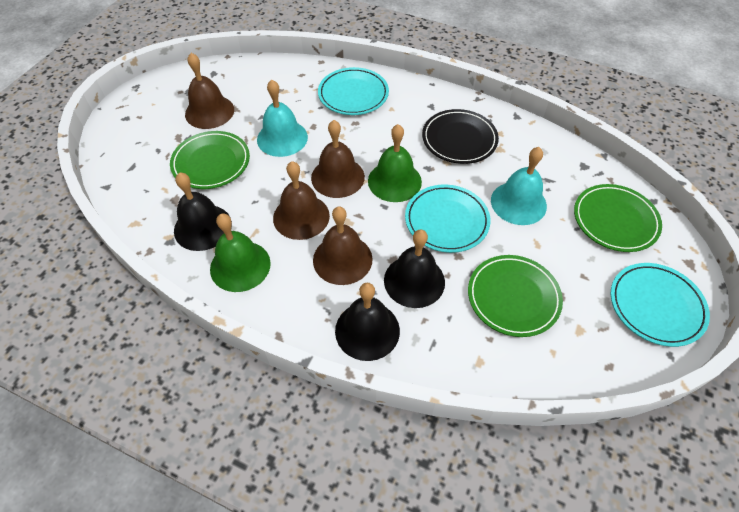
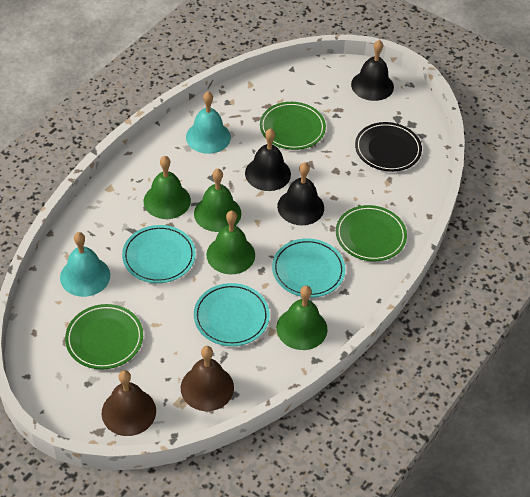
brown bell: 4 -> 2
green bell: 2 -> 4

